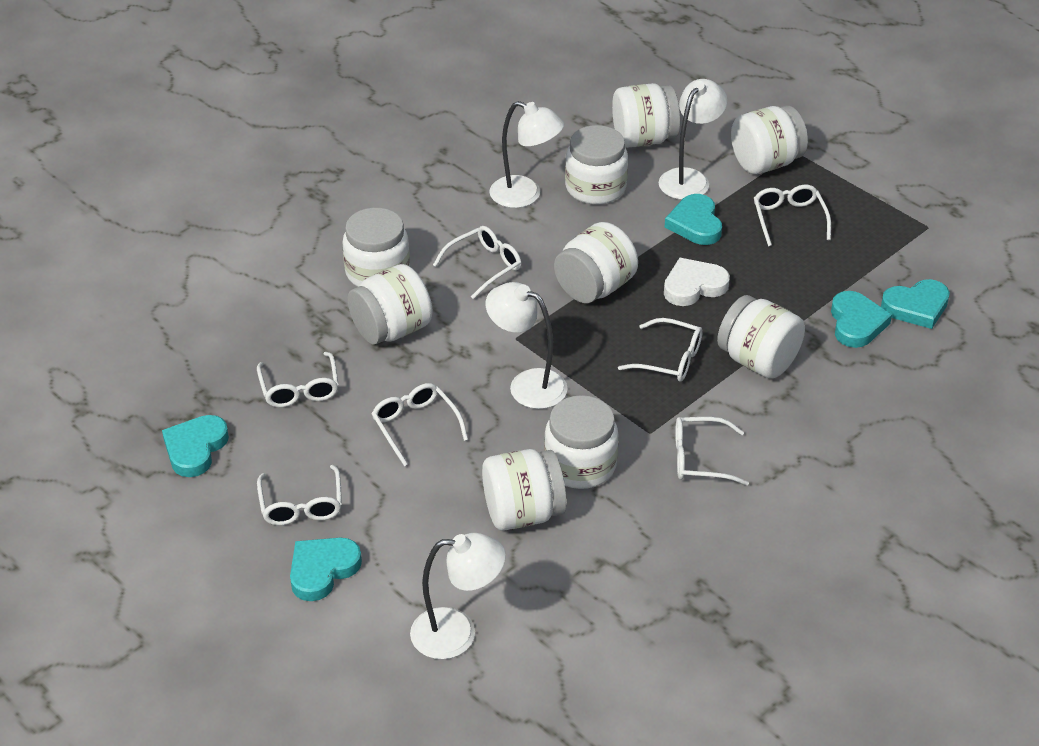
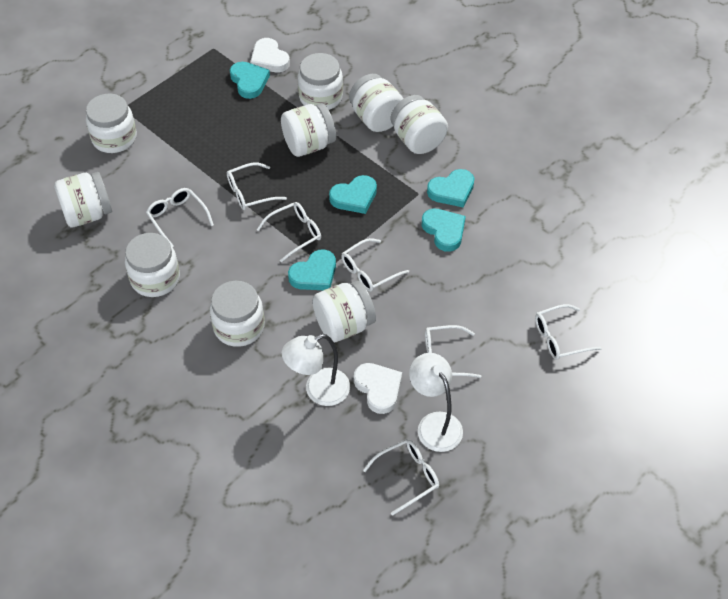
white heart: 1 -> 2
white lamp: 4 -> 2

